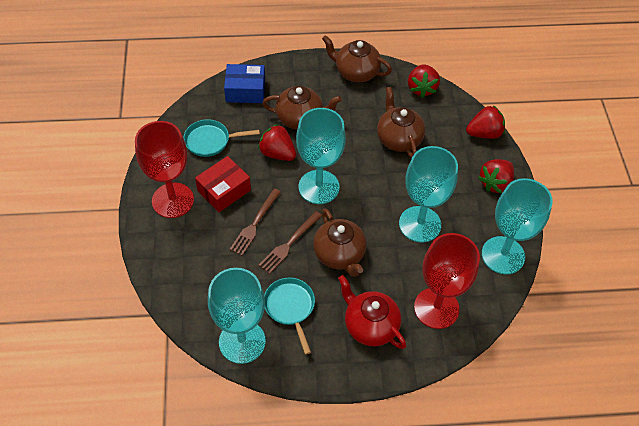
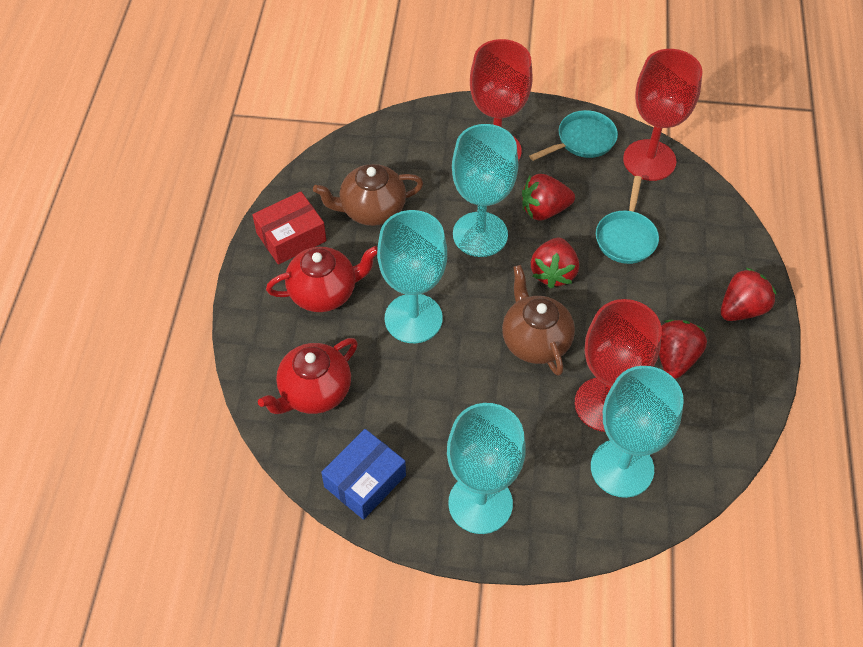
brown fork: 2 -> 0
brown teapot: 4 -> 2
red goblet: 2 -> 3
red teapot: 1 -> 2

